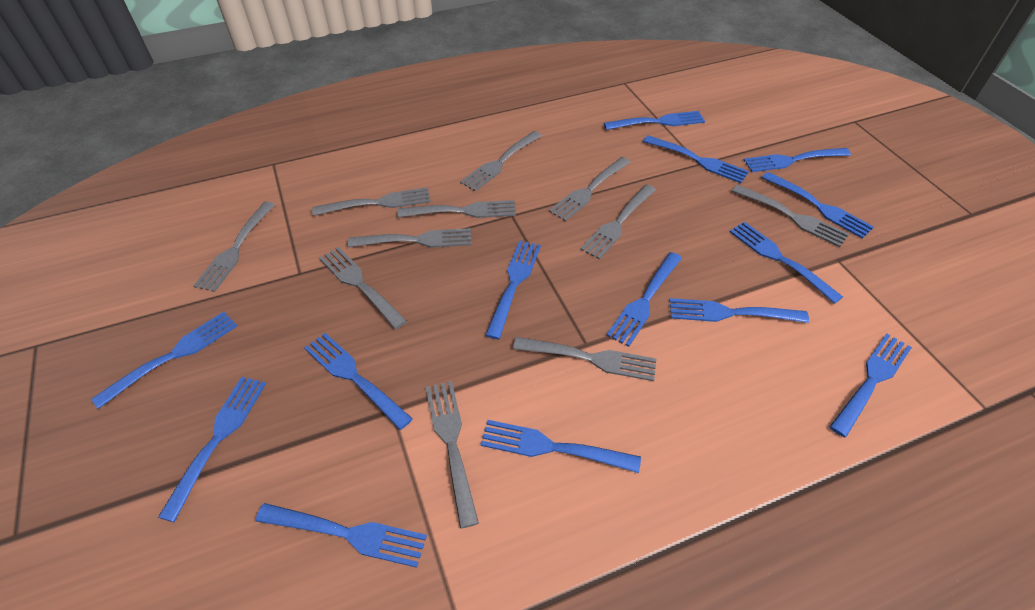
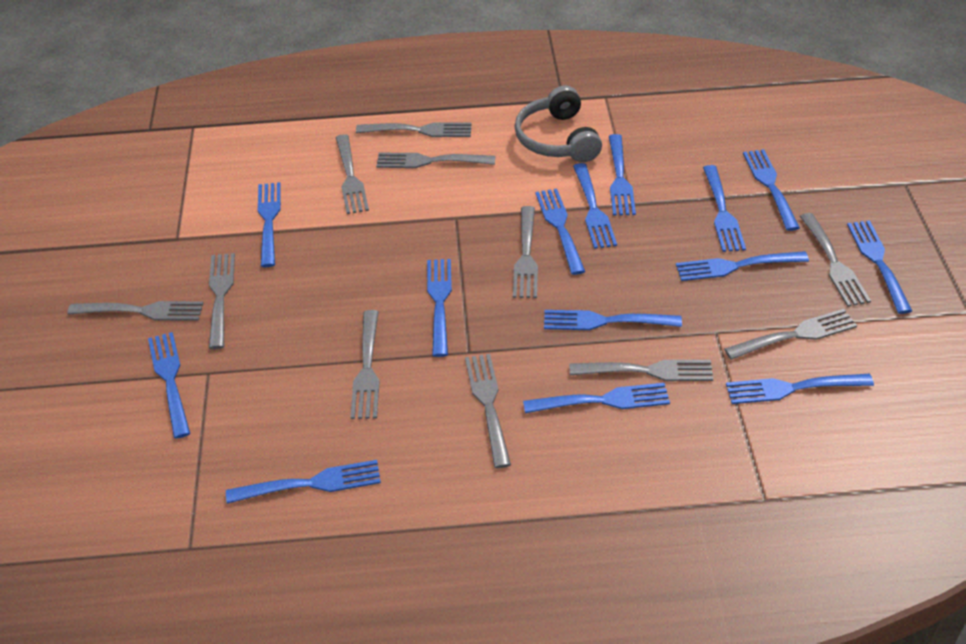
grey headphones: 0 -> 1

